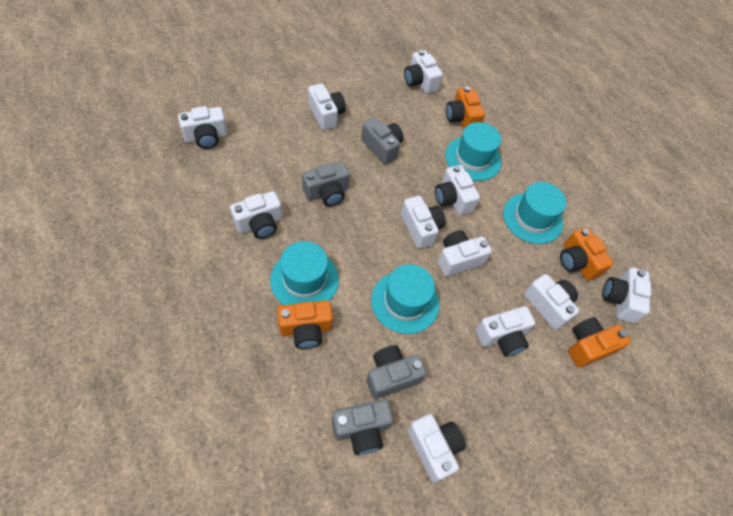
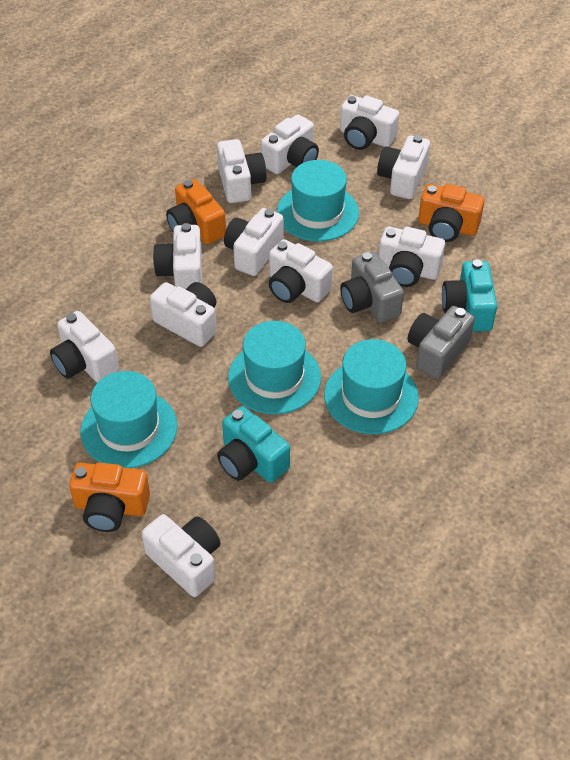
grey camera: 4 -> 2
orange camera: 4 -> 3
turquoise camera: 0 -> 2

